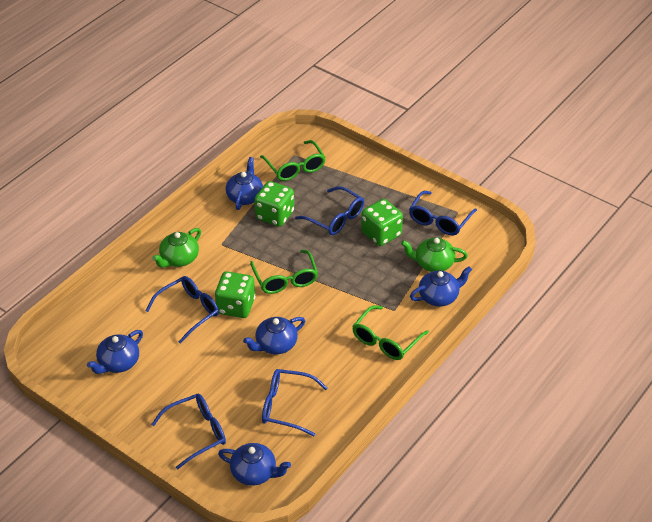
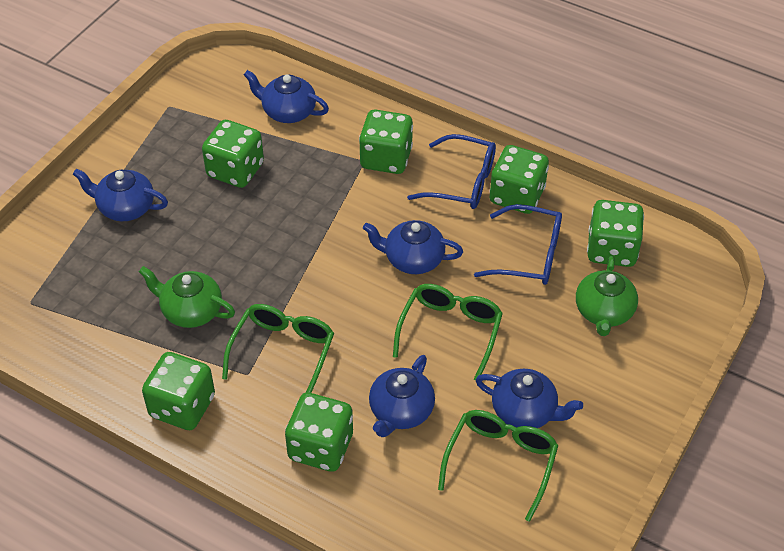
blue glasses: 5 -> 2
green dice: 3 -> 6

